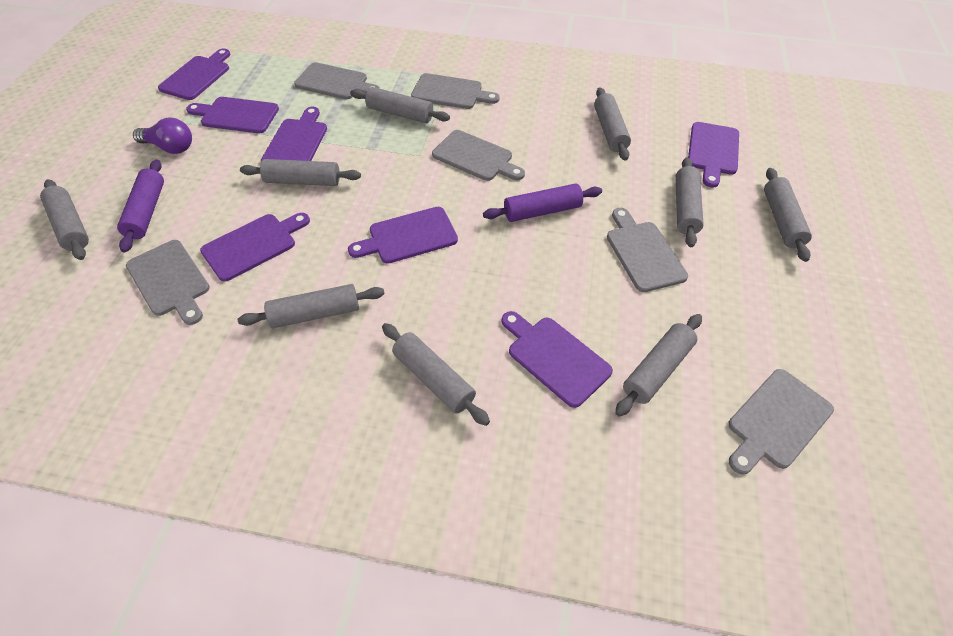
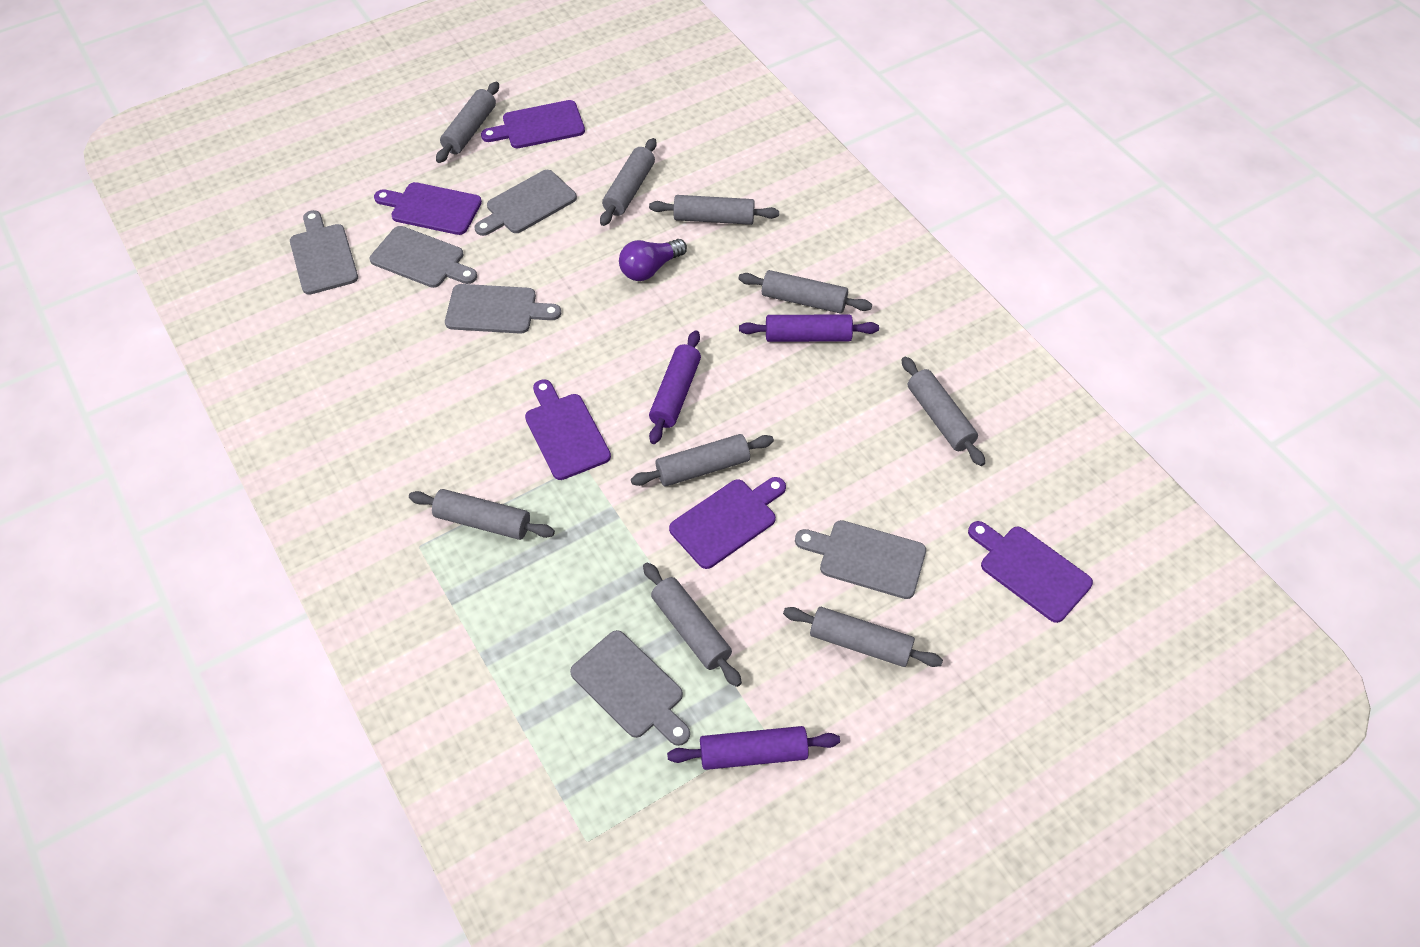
purple cutting board: 7 -> 5
purple rolling pin: 2 -> 3

